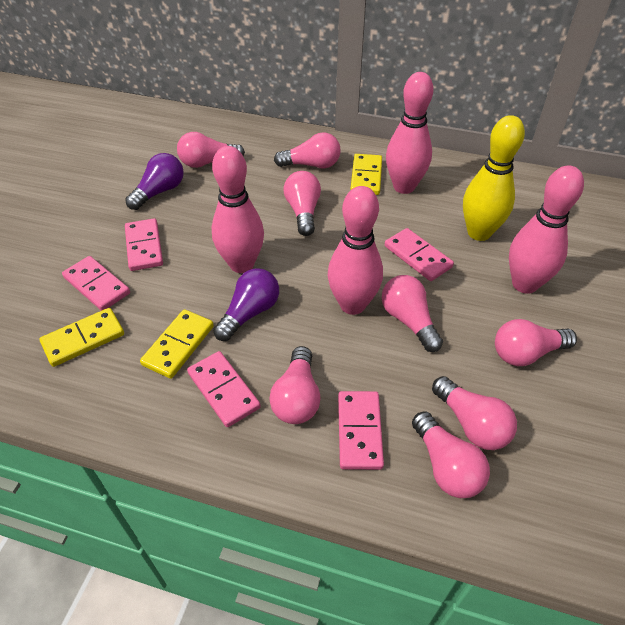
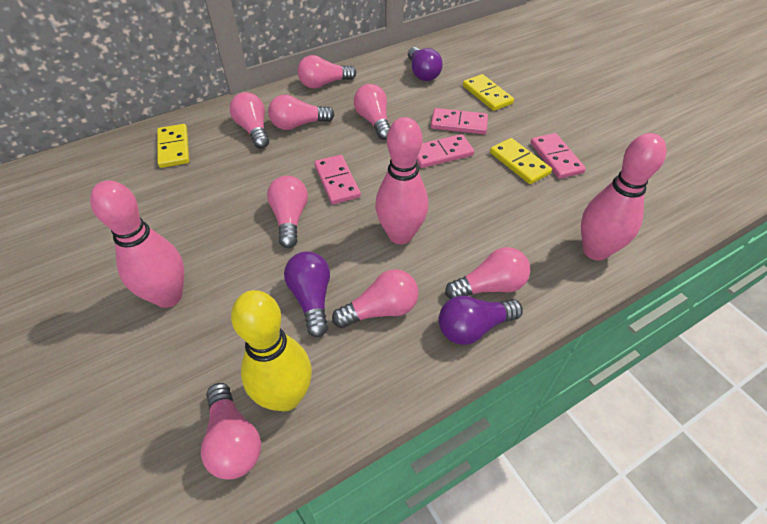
pink bowling pin: 4 -> 3
pink domino: 5 -> 4
purple light bulb: 2 -> 3

